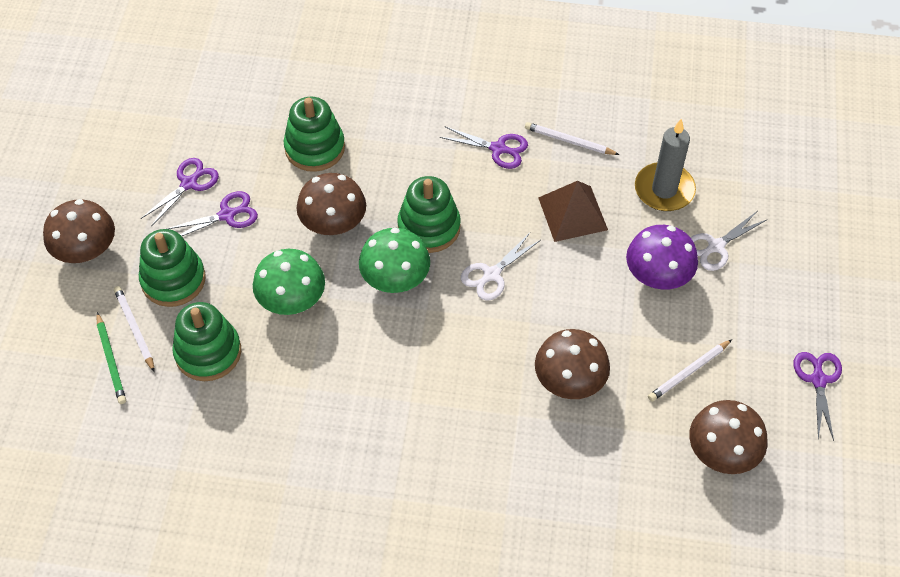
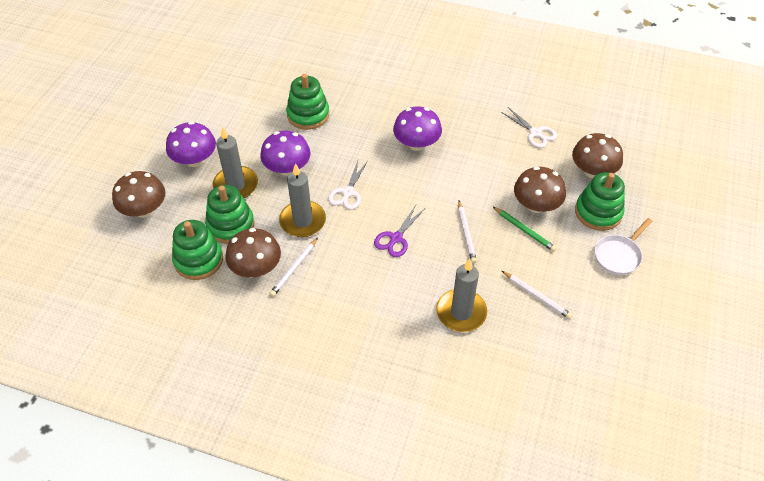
brown pyramid: 1 -> 0
green mushroom: 2 -> 0
grey candle: 1 -> 3
purple mushroom: 1 -> 3
purple scissors: 4 -> 1
white pan: 0 -> 1

